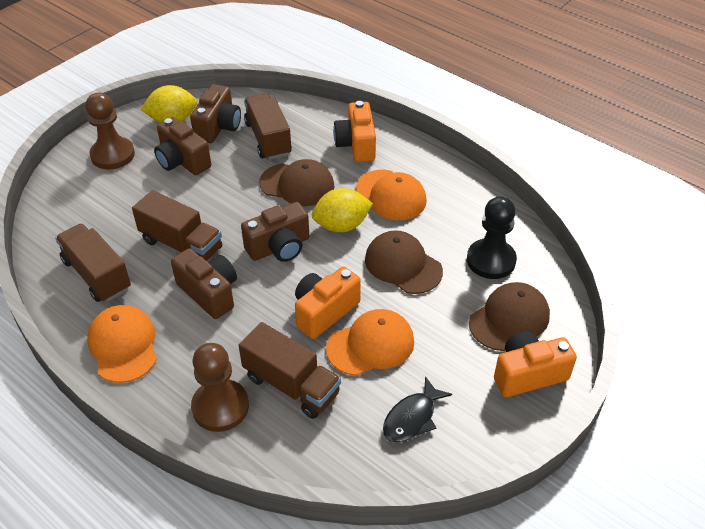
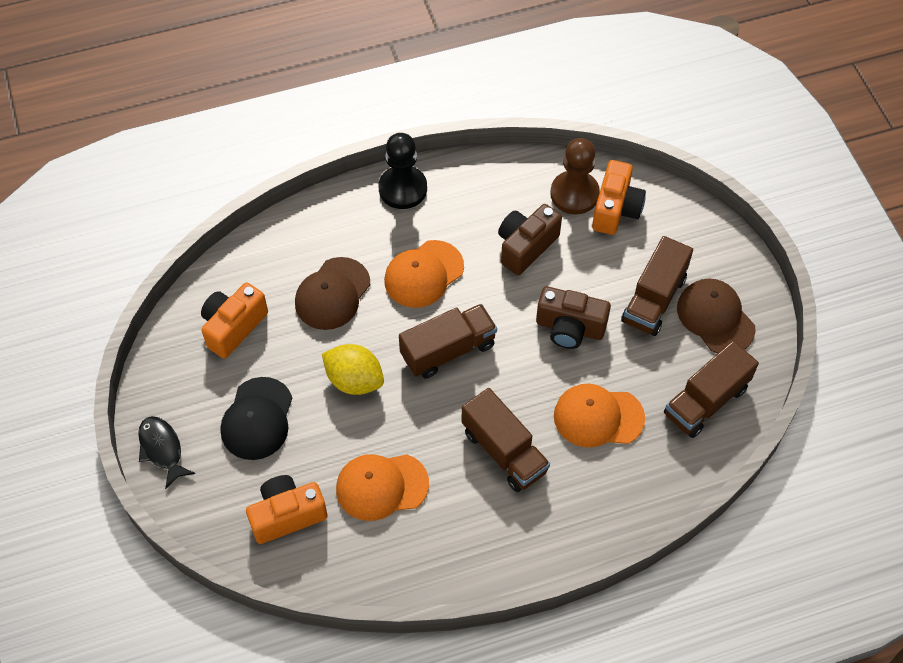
black cap: 0 -> 1
brown camera: 4 -> 2
brown cap: 3 -> 2
brown pawn: 2 -> 1
yellow lemon: 2 -> 1

